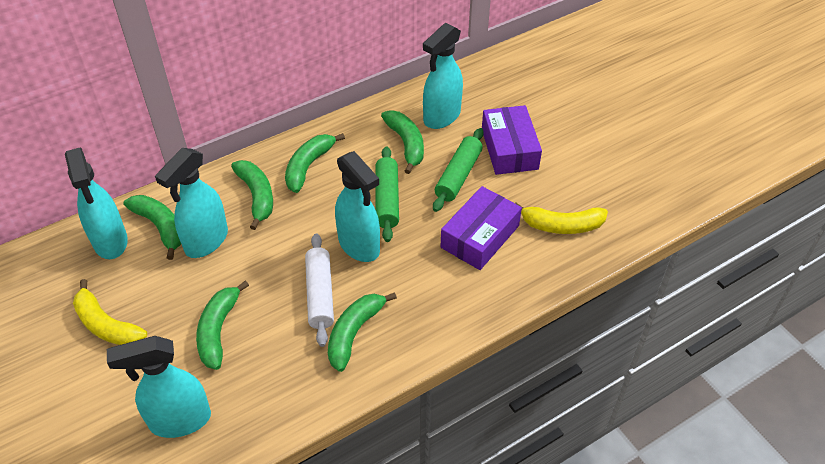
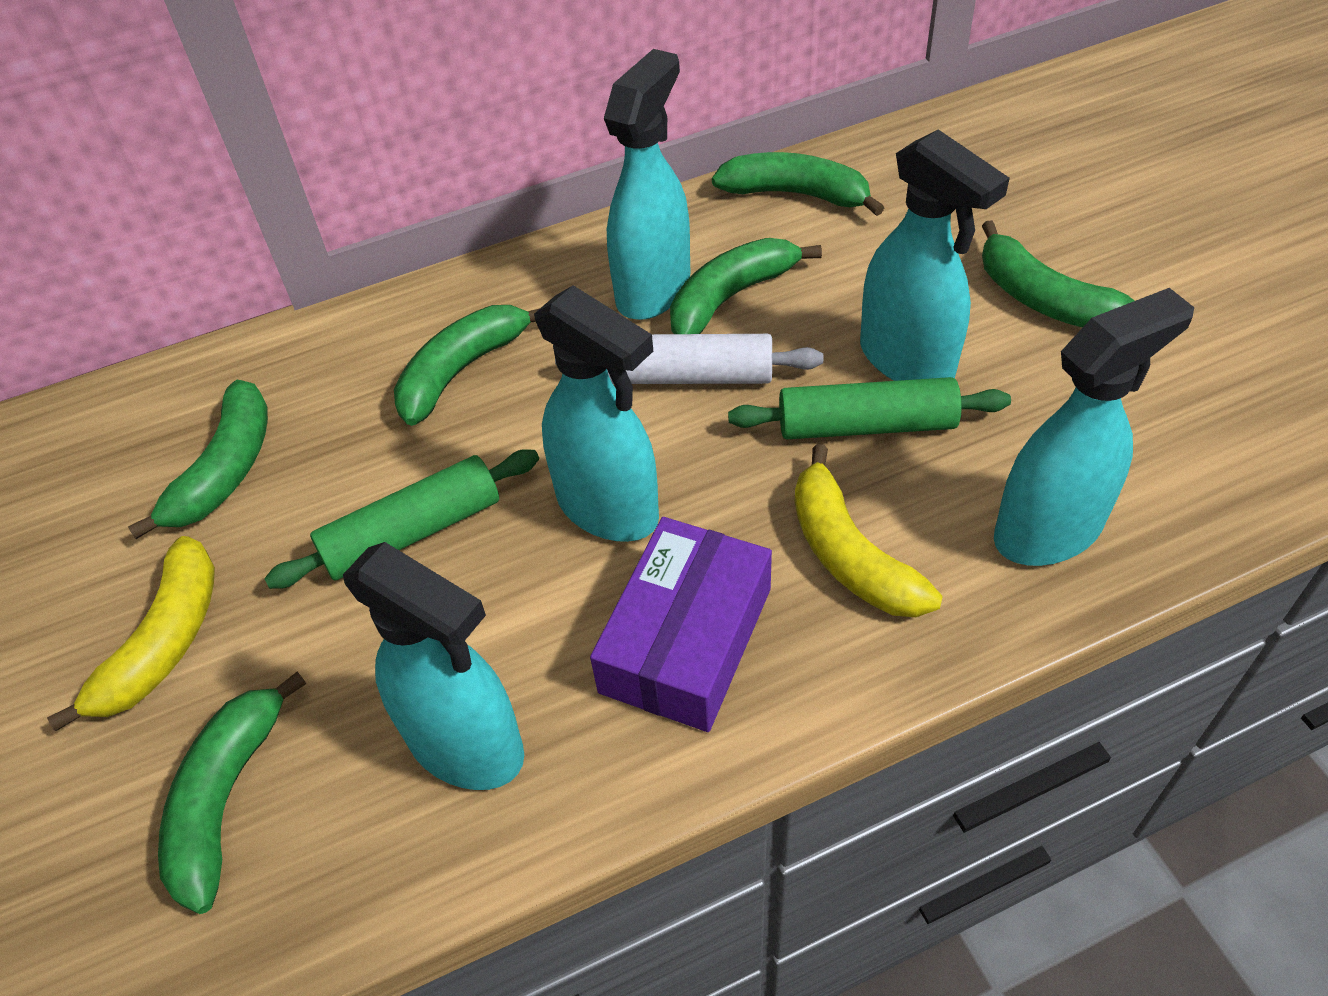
purple box: 2 -> 1

